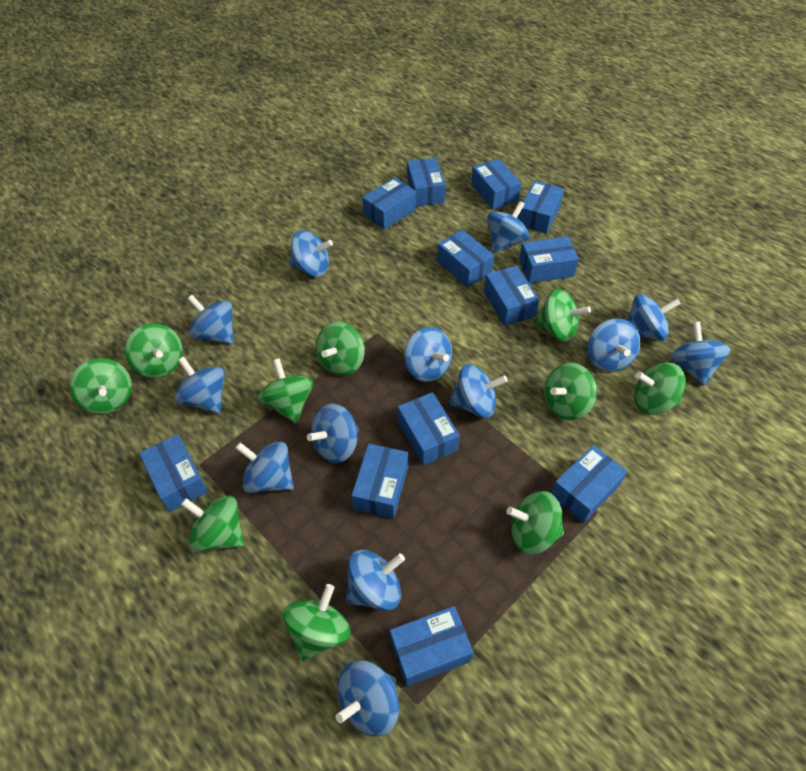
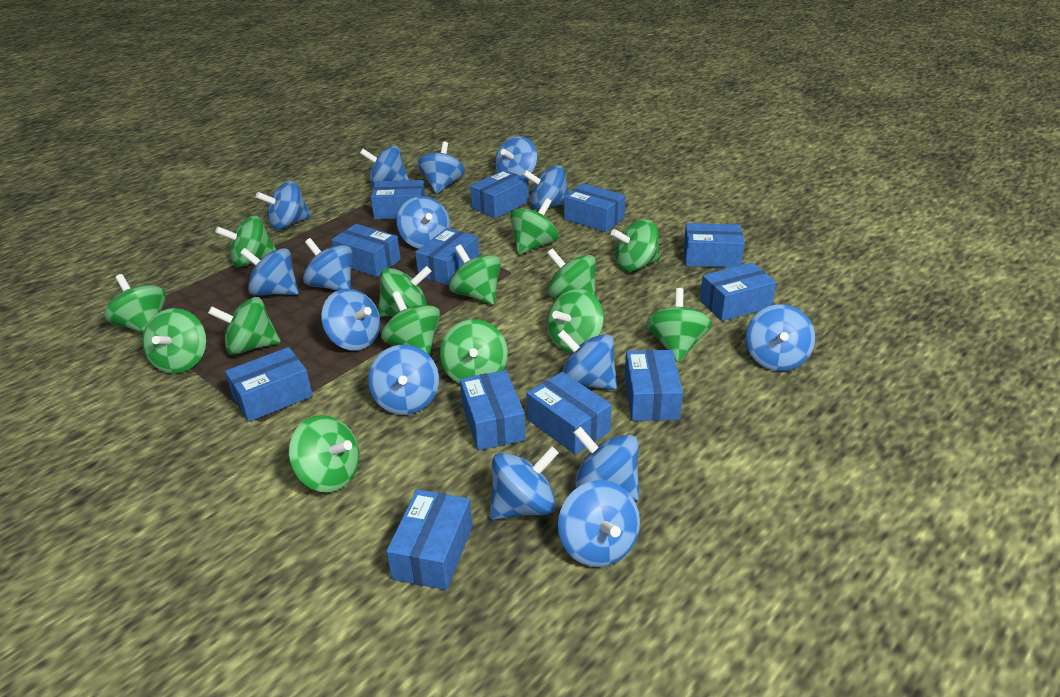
blue spinning top: 13 -> 15
green spinning top: 10 -> 14

